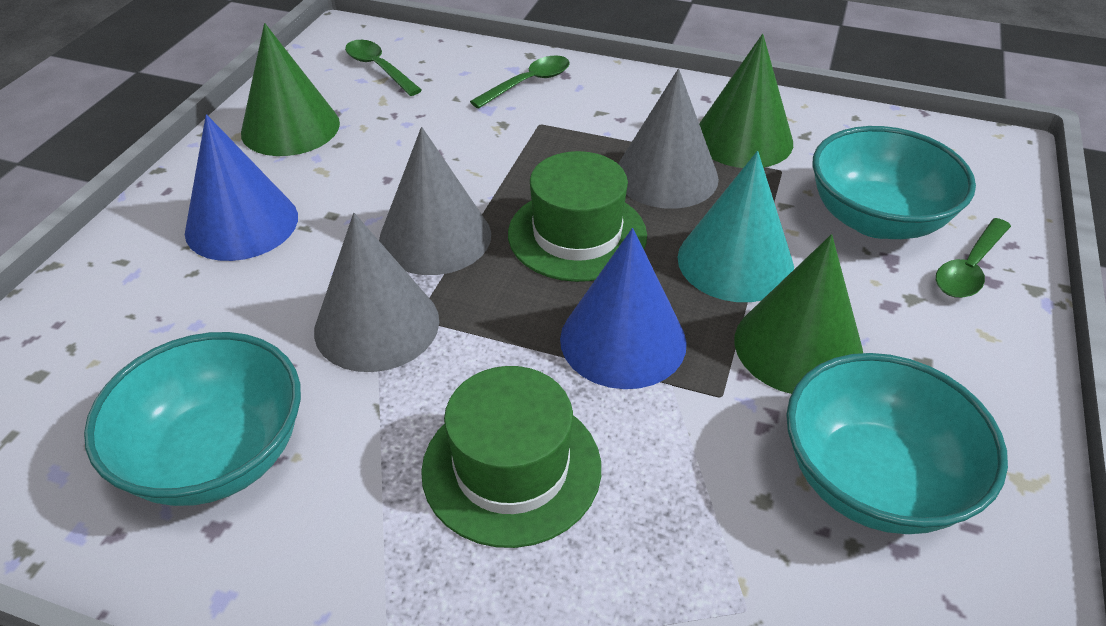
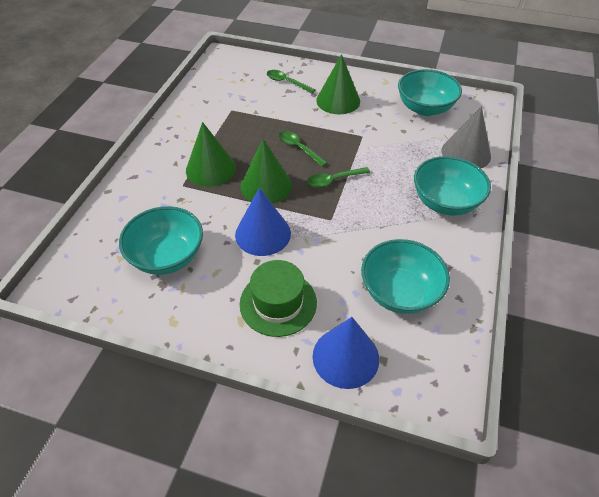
green hat: 2 -> 1
grey cone: 3 -> 1
turquoise bowl: 3 -> 4
turquoise cone: 1 -> 0

